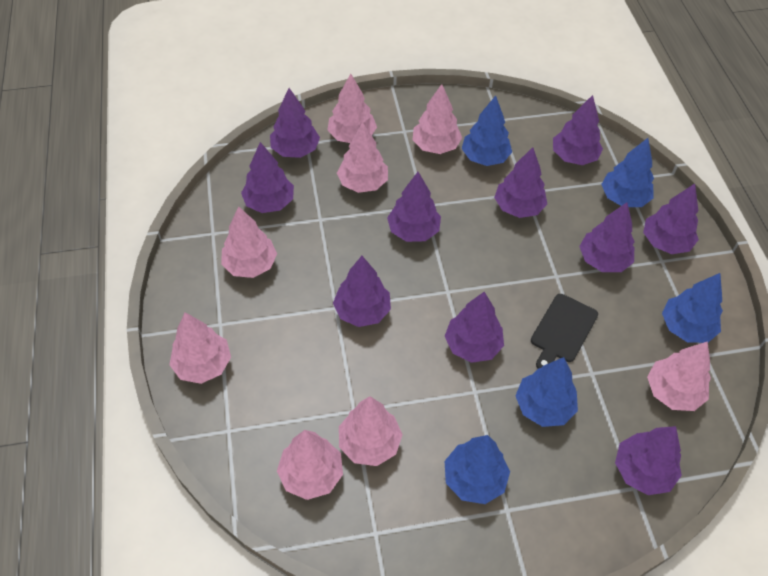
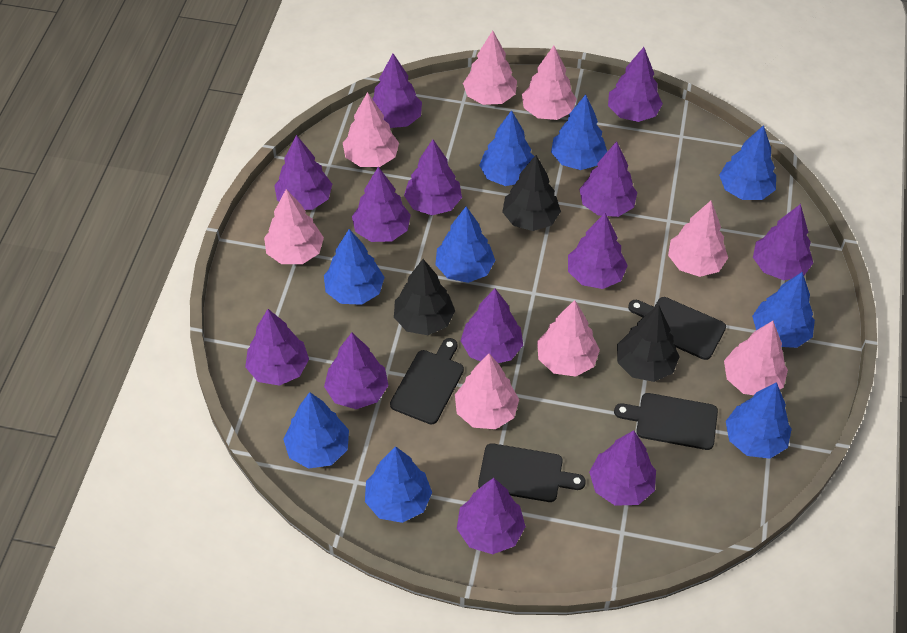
black cutting board: 1 -> 4
black tree: 0 -> 3
blue tree: 5 -> 9
purple tree: 10 -> 13

